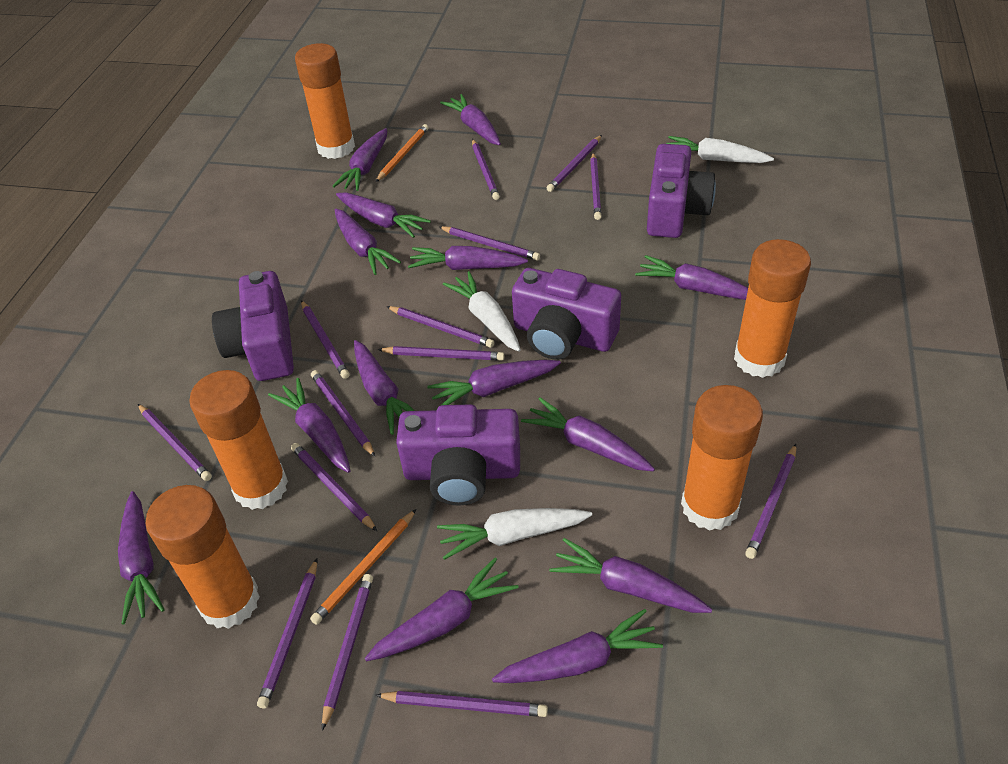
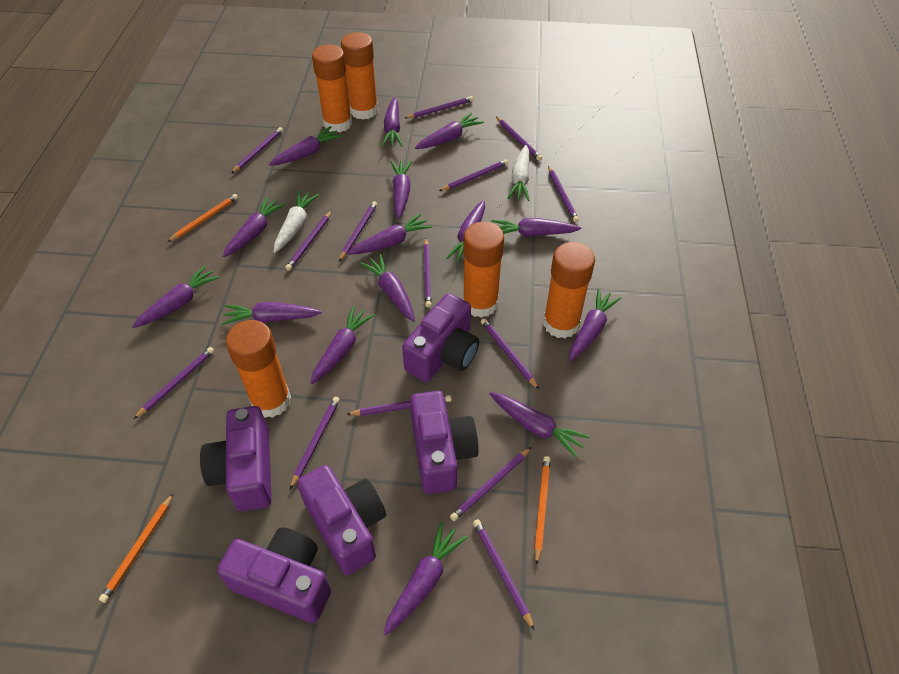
orange pencil: 2 -> 3
purple camera: 4 -> 5
purple carrot: 14 -> 15
white carrot: 3 -> 2

